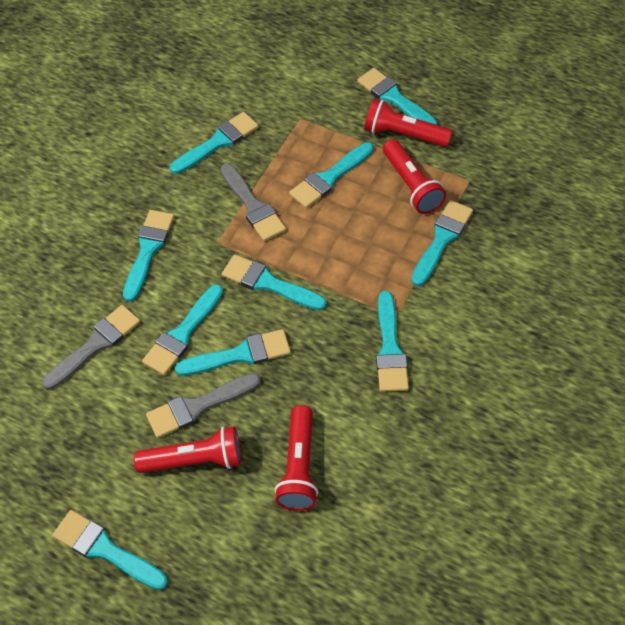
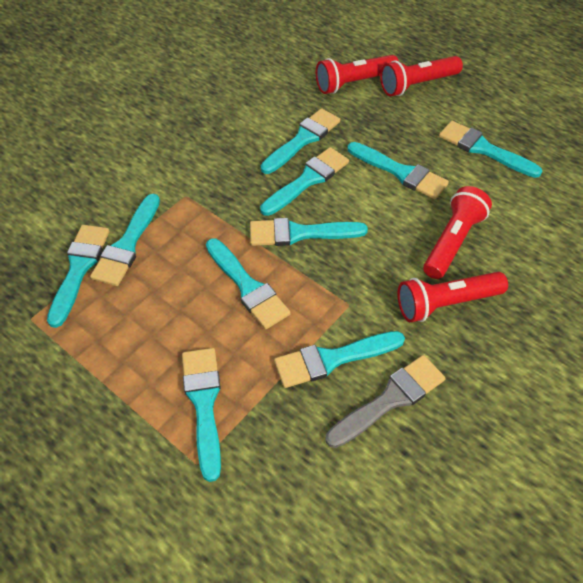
grey brush: 3 -> 1

